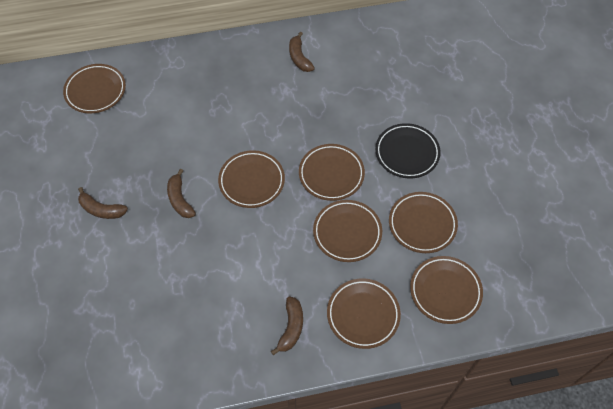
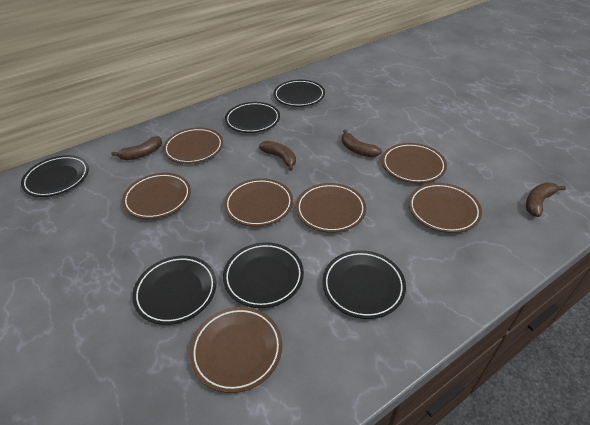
black plate: 1 -> 6

